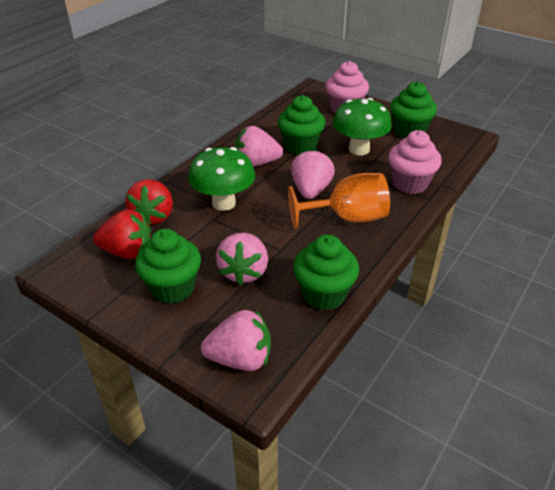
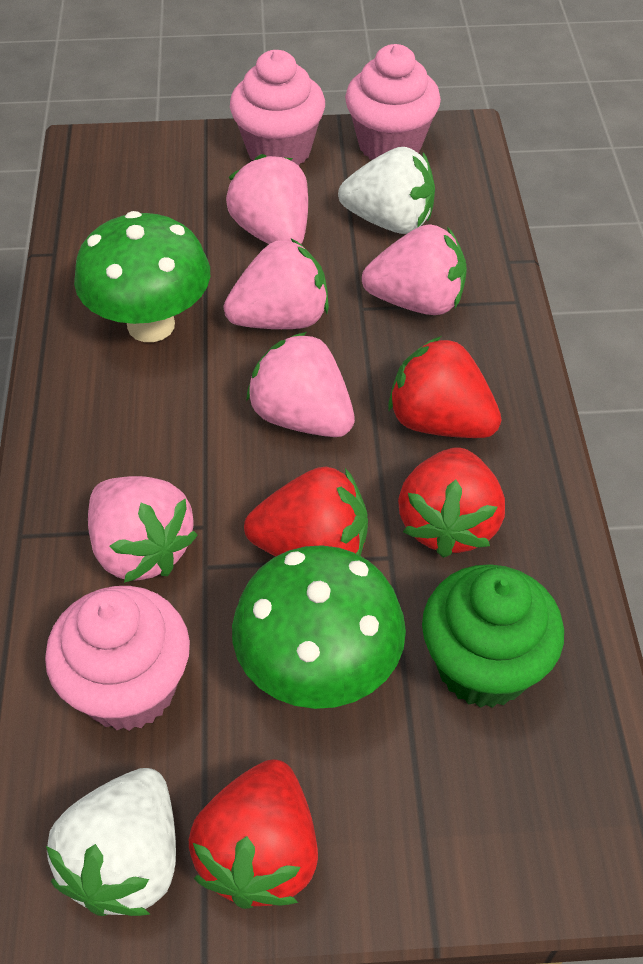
green cupcake: 4 -> 1
orange goblet: 1 -> 0
pink cupcake: 2 -> 3
pink strawberry: 4 -> 5
red strawberry: 2 -> 4
white strawberry: 0 -> 2

